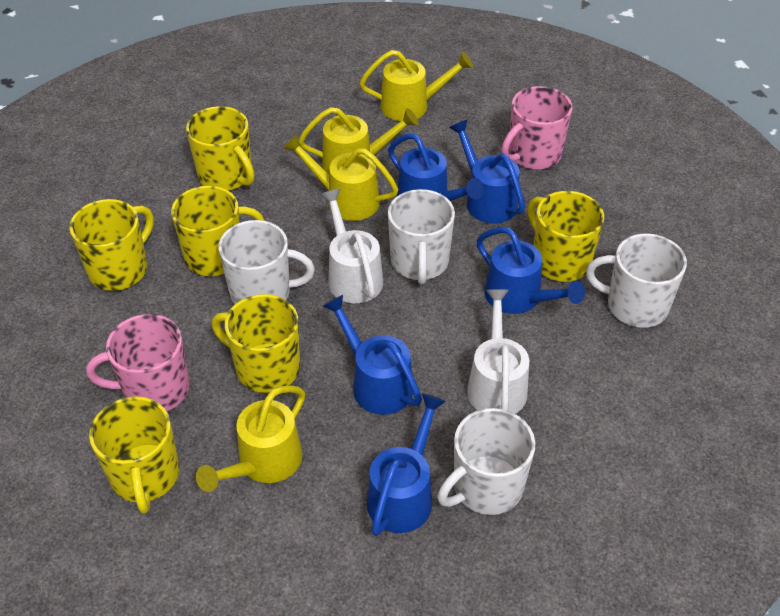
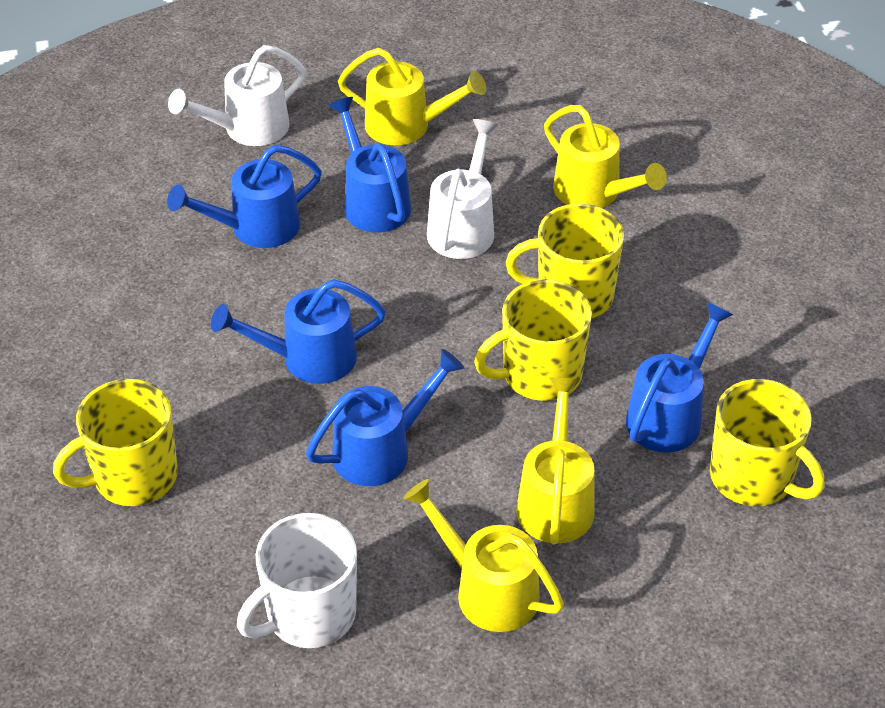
pink mug: 2 -> 0
white mug: 4 -> 1
yellow mug: 6 -> 4

